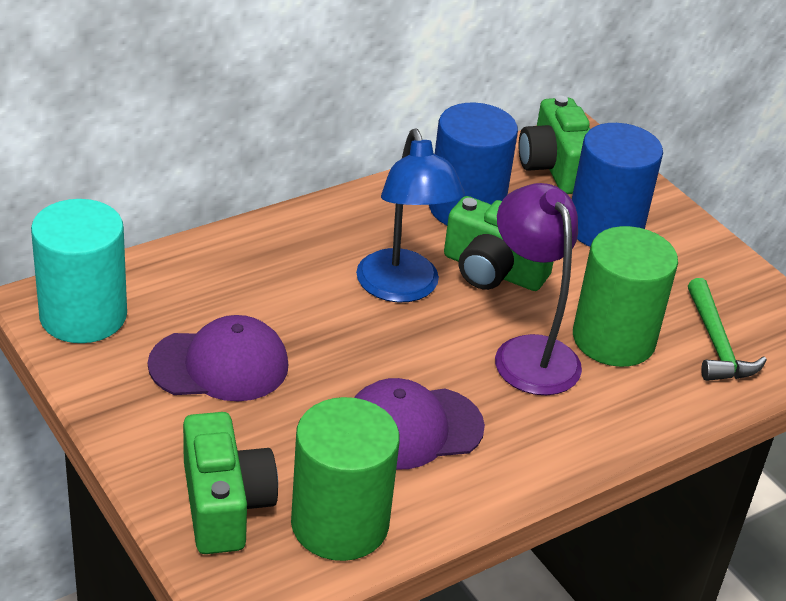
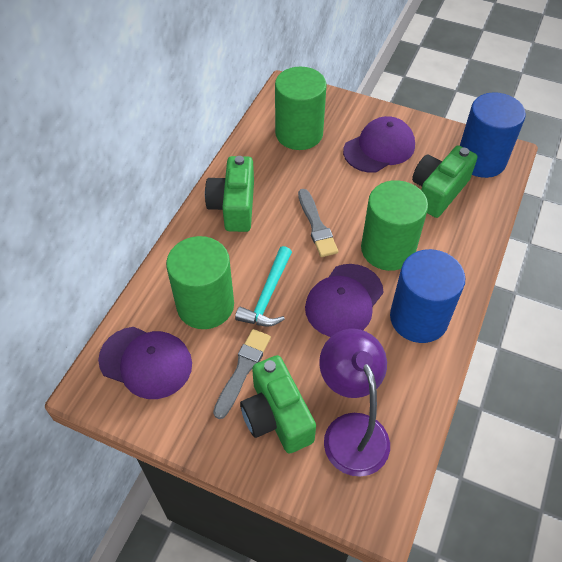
blue lamp: 1 -> 0
green cylinder: 2 -> 3
green hammer: 1 -> 0
grey brush: 0 -> 2
purple cap: 2 -> 3
turquoise cylinder: 1 -> 0
turquoise hammer: 0 -> 1

